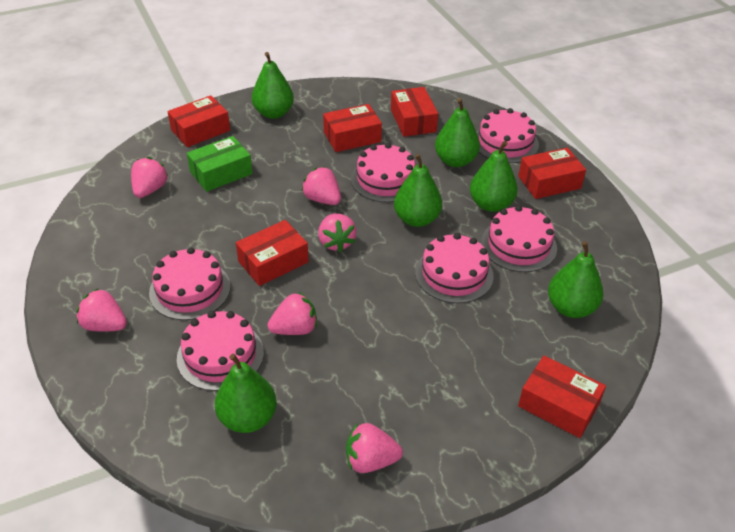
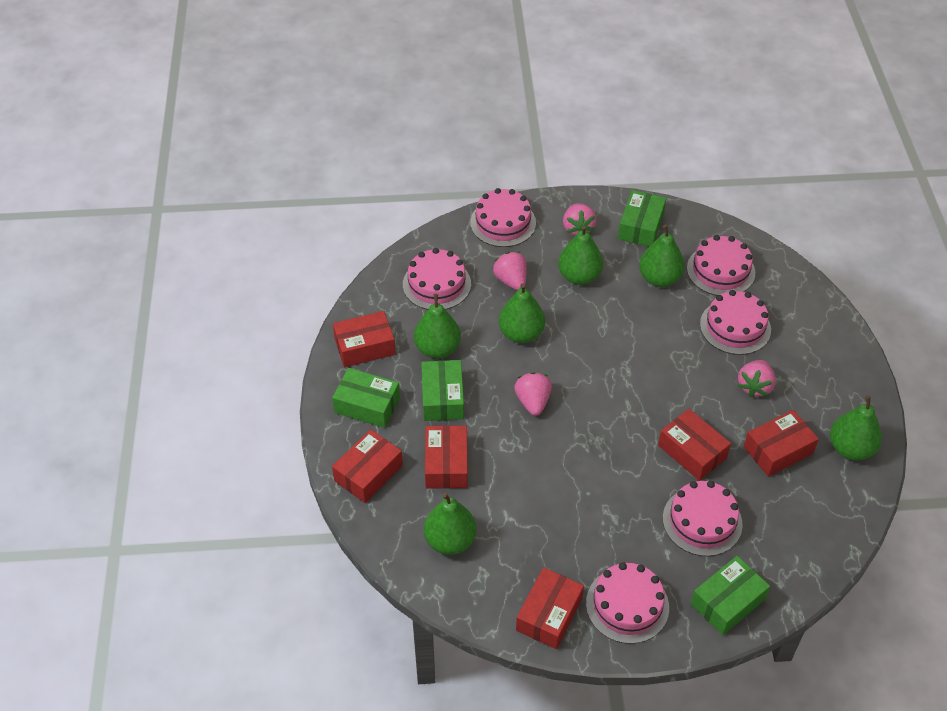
green box: 1 -> 4
pink strawberry: 6 -> 4

